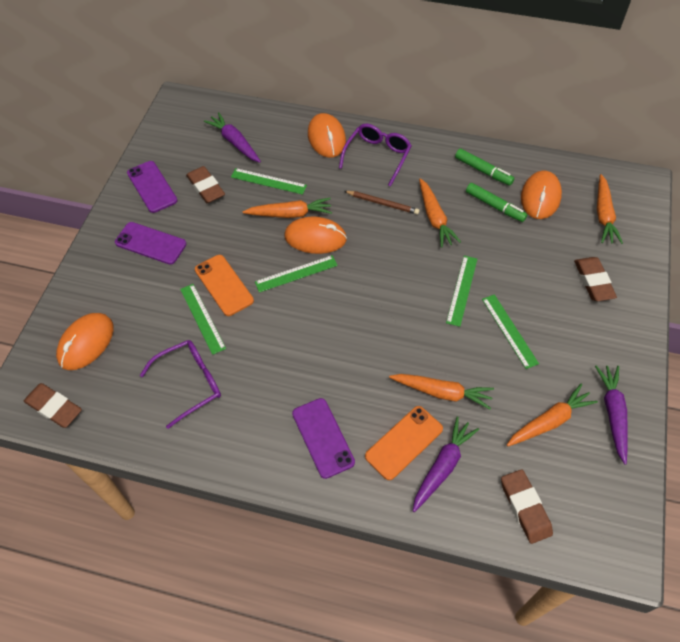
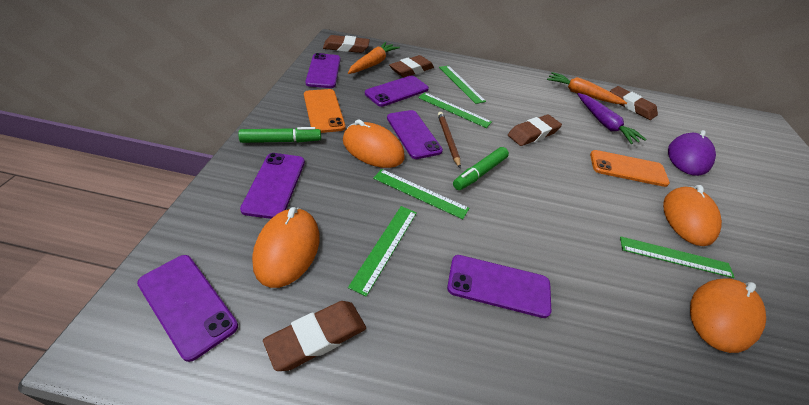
brown eraser: 4 -> 5
orange carrot: 5 -> 2
purple carrot: 3 -> 1
purple glasses: 2 -> 0
purple mouse: 0 -> 1
purple phone: 3 -> 6

